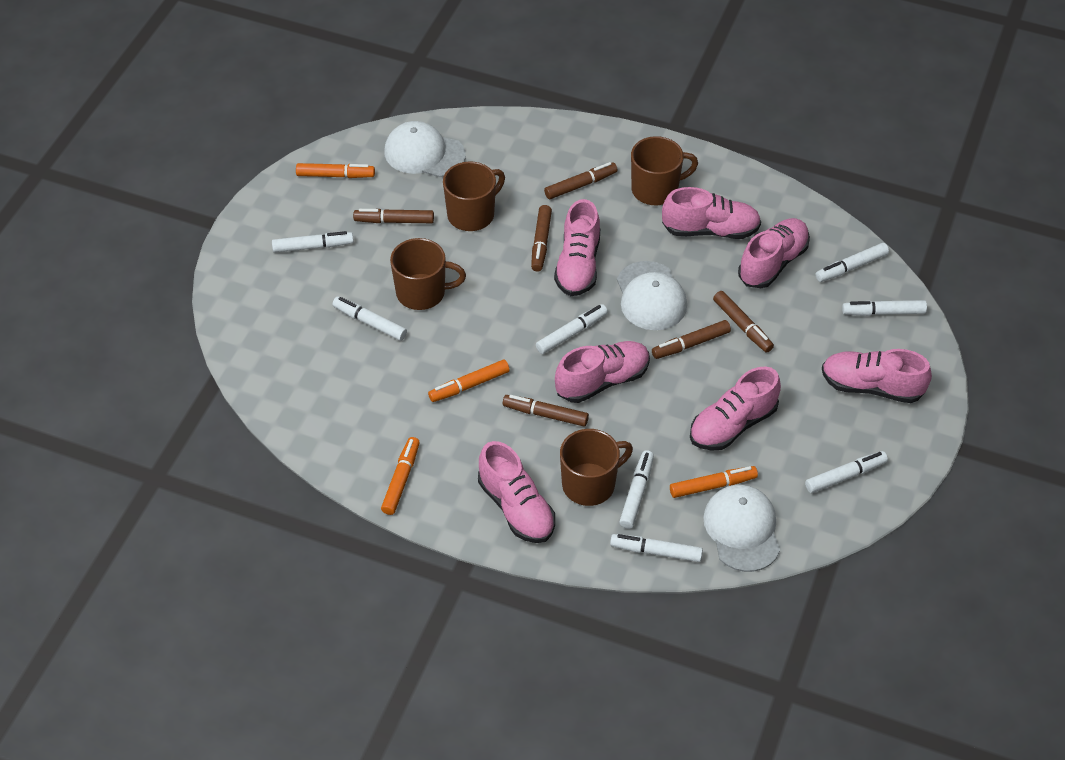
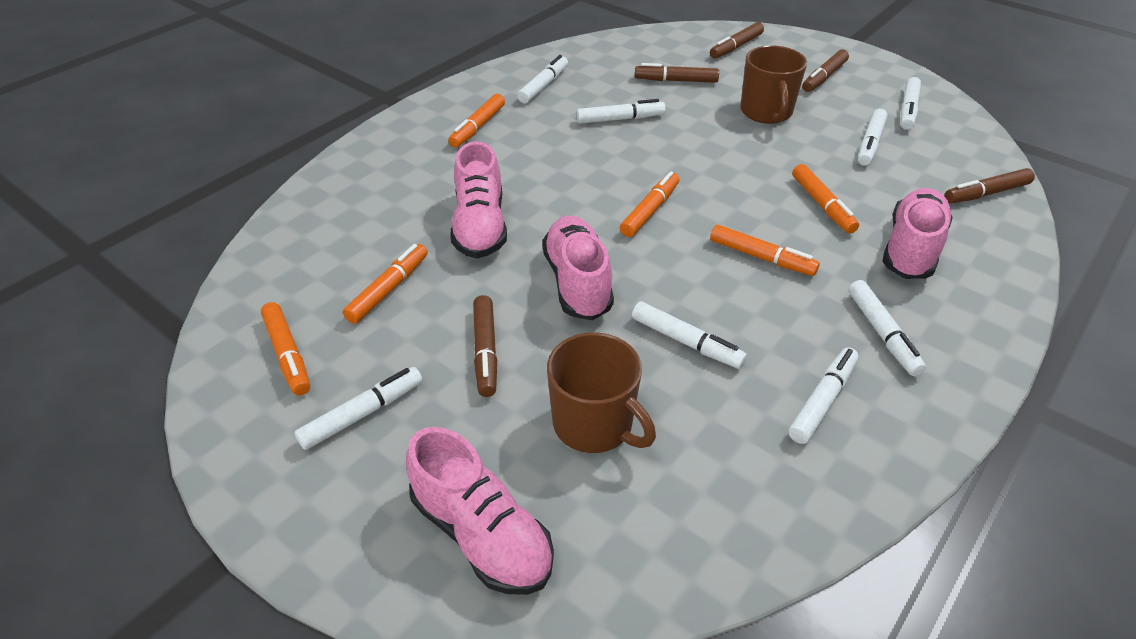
brown marker: 6 -> 5
brown mug: 4 -> 2
orange marker: 4 -> 6
pink shoe: 7 -> 4
white cap: 3 -> 0

